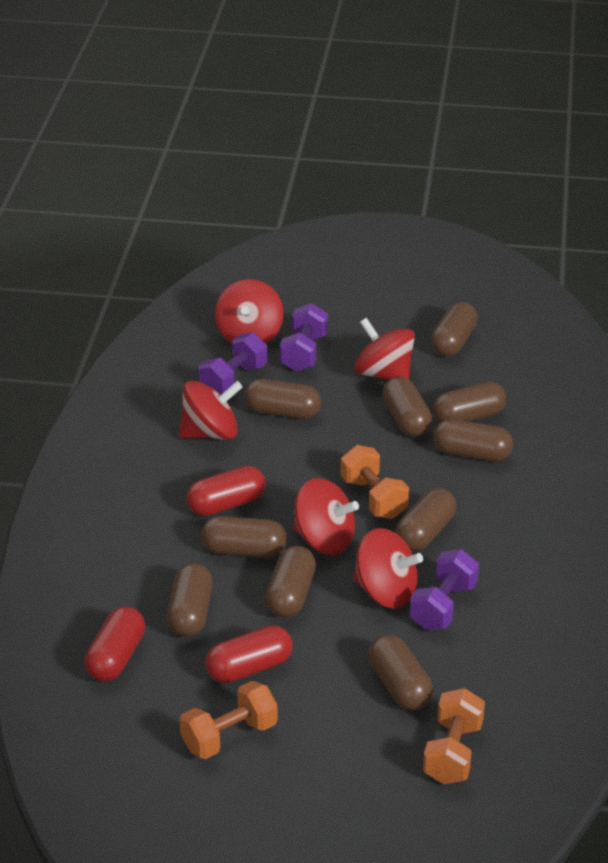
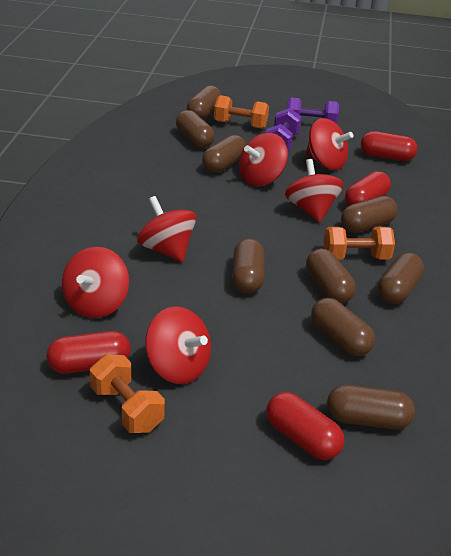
brown capsule: 10 -> 9
purple dumbbell: 3 -> 2
red capsule: 3 -> 4
red spinning top: 5 -> 6

